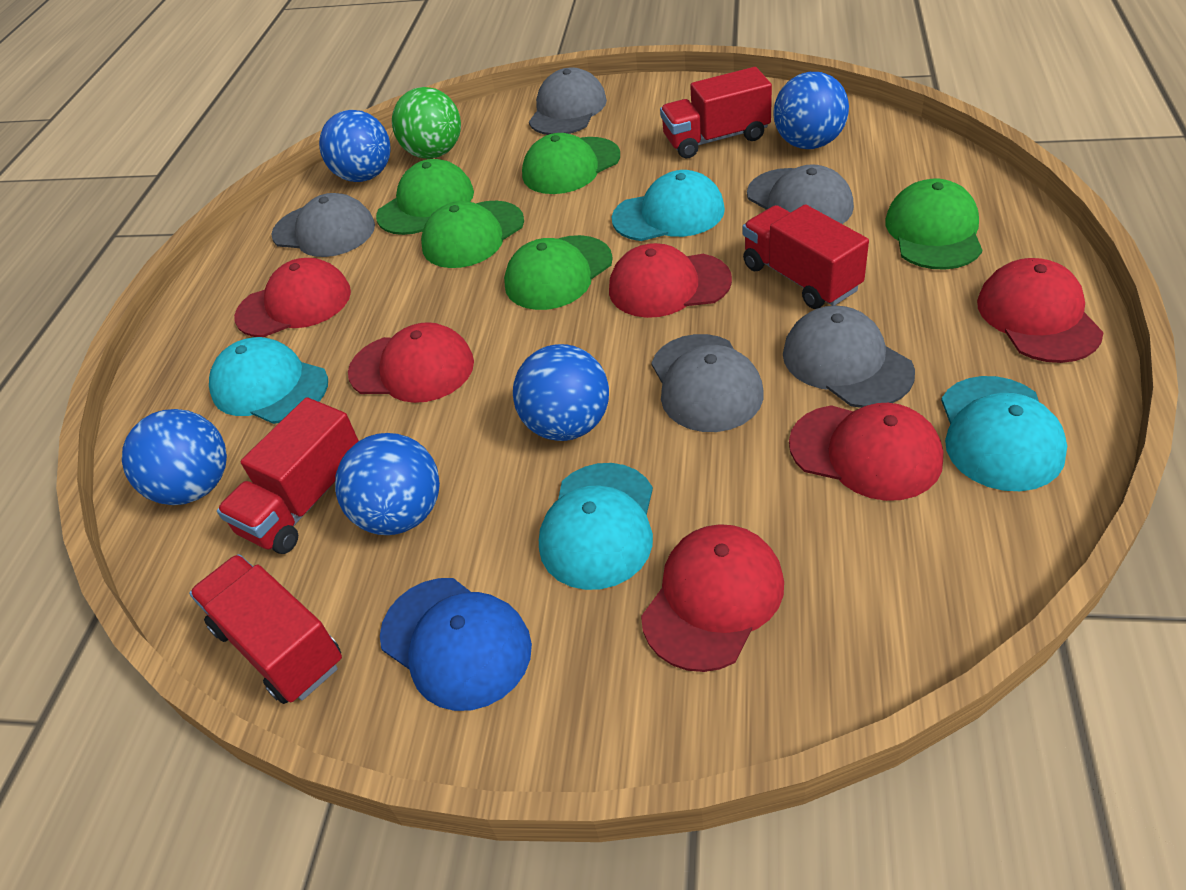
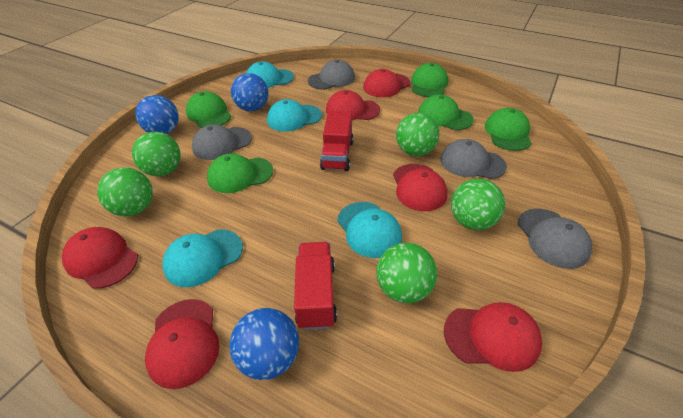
blue ball: 5 -> 3
blue cap: 1 -> 0
green ball: 1 -> 5
grey cap: 5 -> 4
red truck: 4 -> 2

